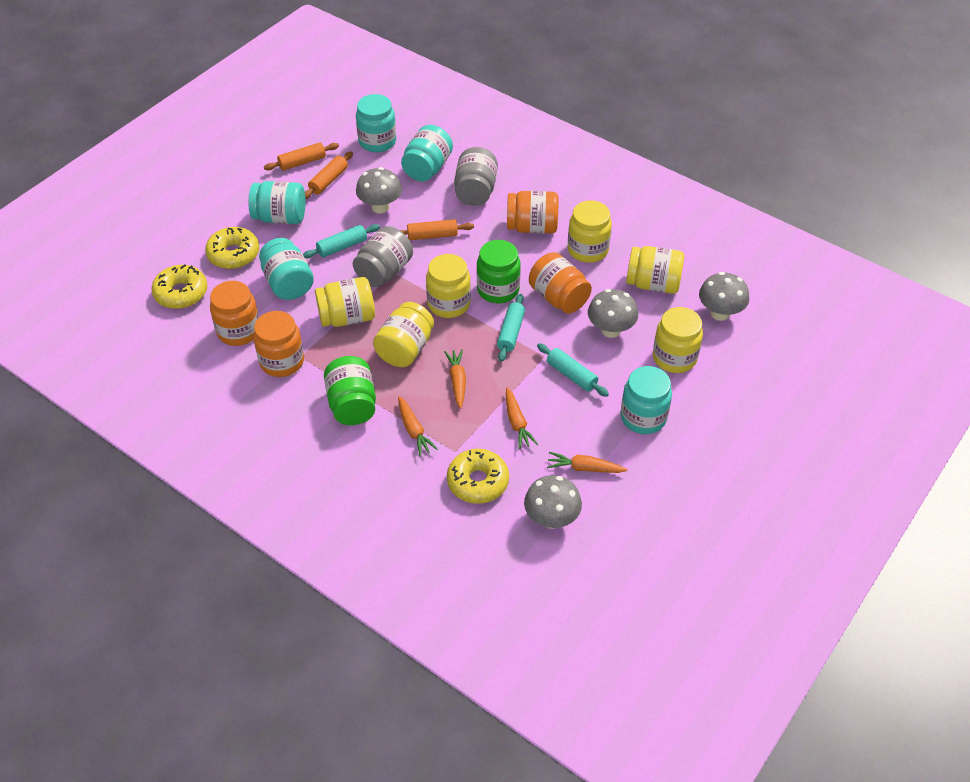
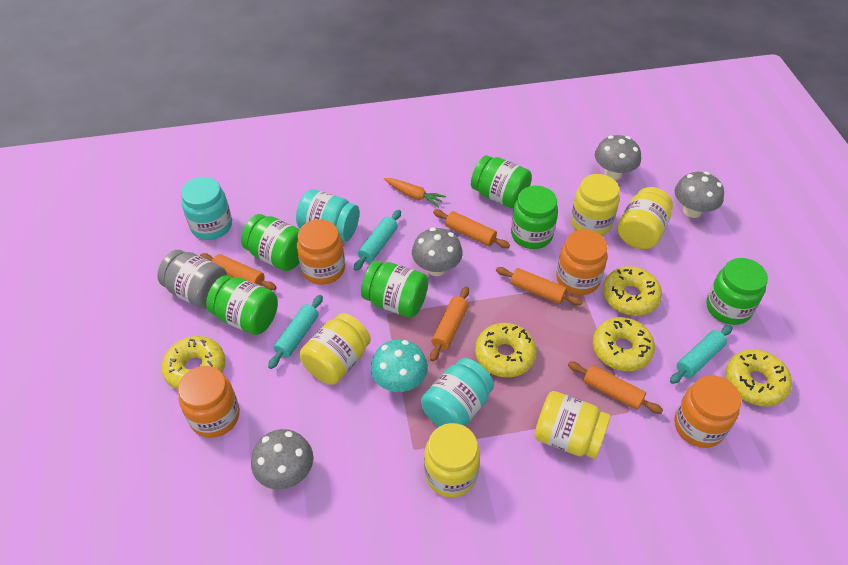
green jar: 2 -> 6
grey jar: 2 -> 1
orange carrot: 4 -> 1
orange rolling pin: 3 -> 5
turquoise jar: 5 -> 3
turquoise mushroom: 0 -> 1
yellow donut: 3 -> 5
yellow jar: 6 -> 5

